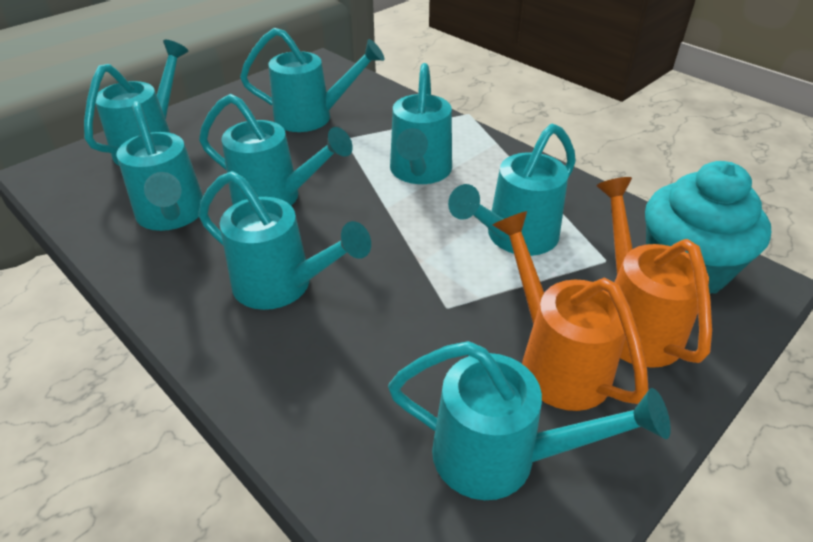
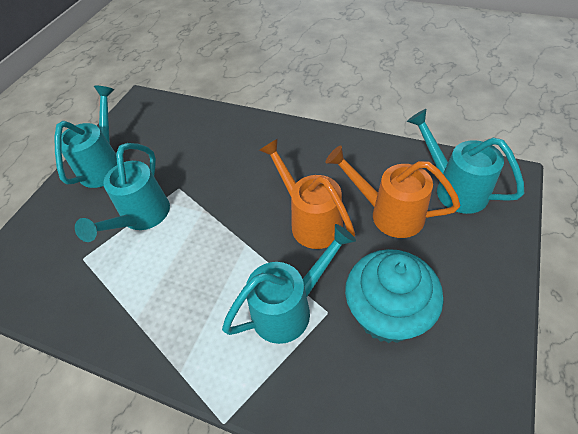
turquoise watering can: 8 -> 4

